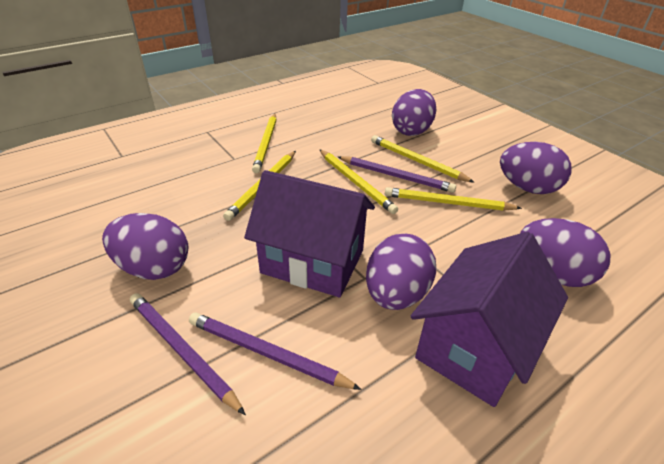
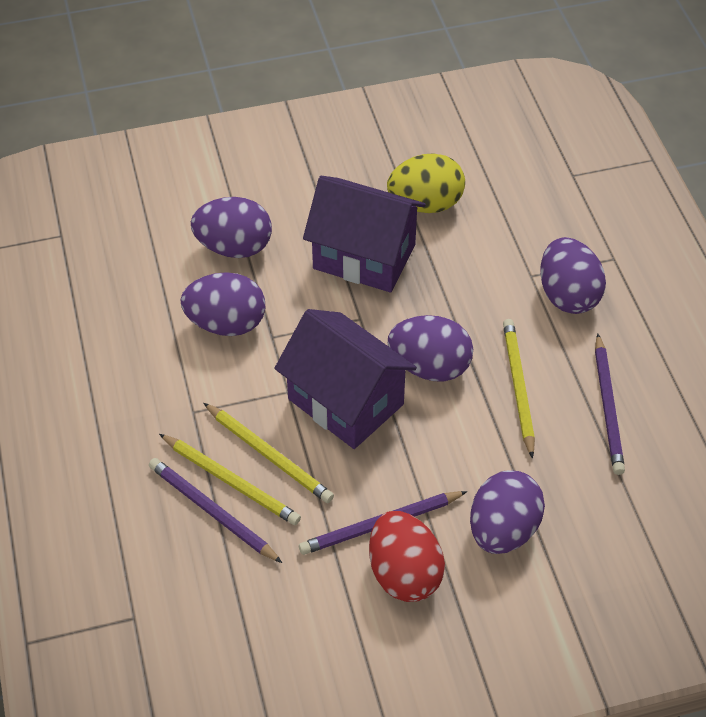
red egg: 0 -> 1
yellow egg: 0 -> 1
yellow pencil: 5 -> 3

